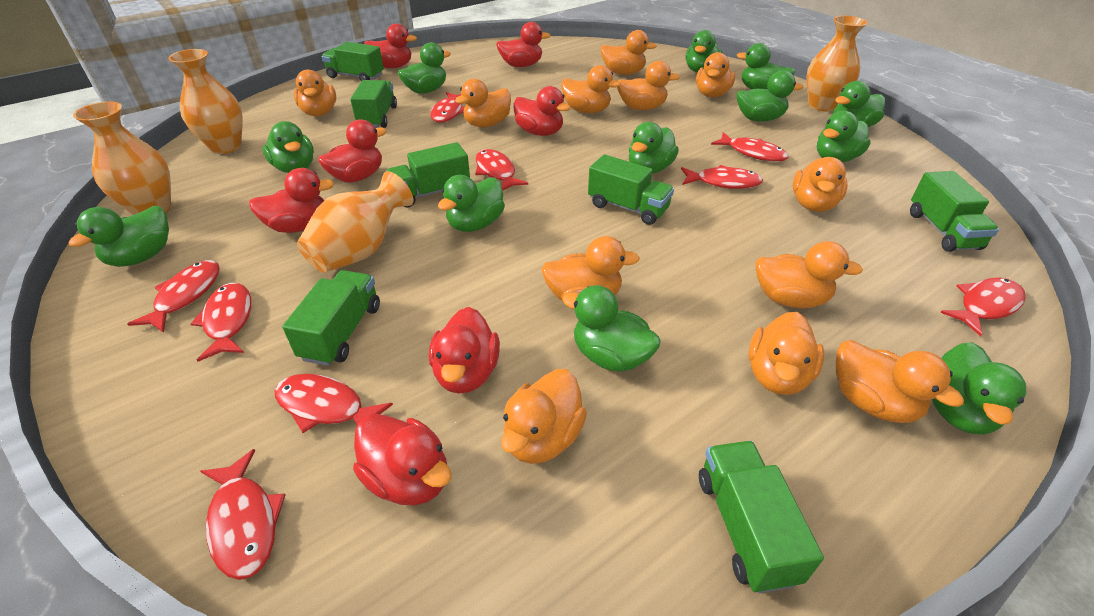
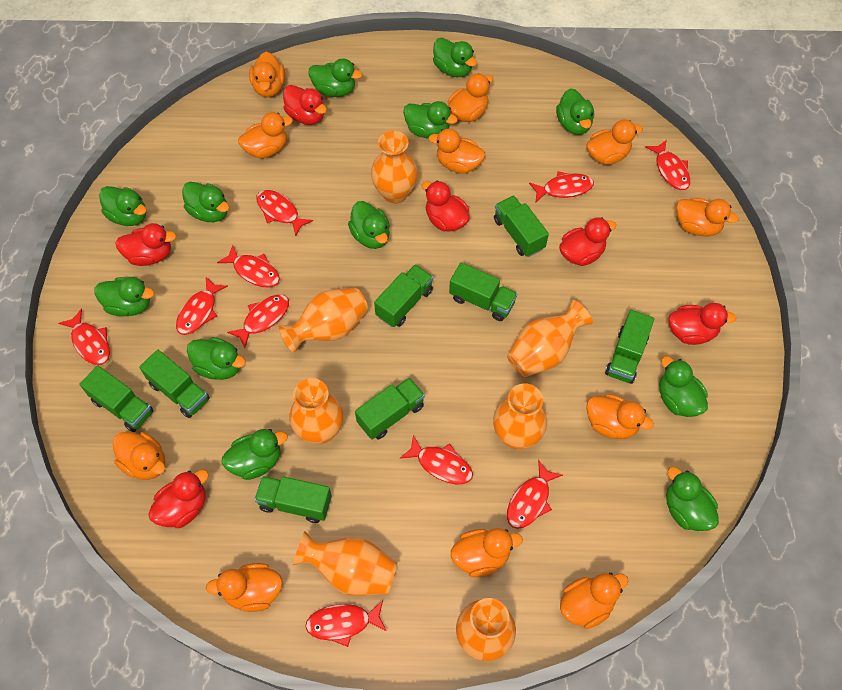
green truck: 7 -> 8
orange duck: 12 -> 11
orange vase: 4 -> 7
red duck: 7 -> 6
red fish: 9 -> 10

